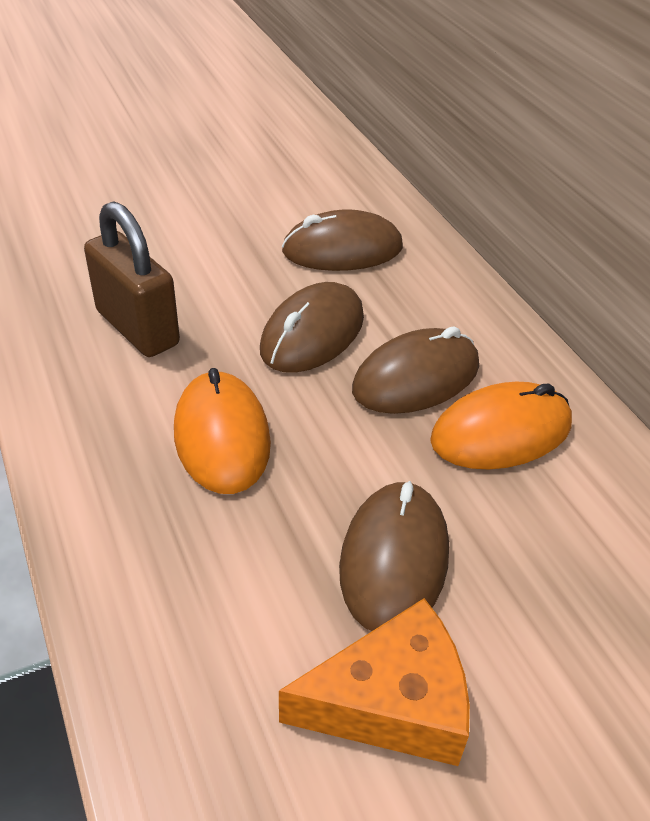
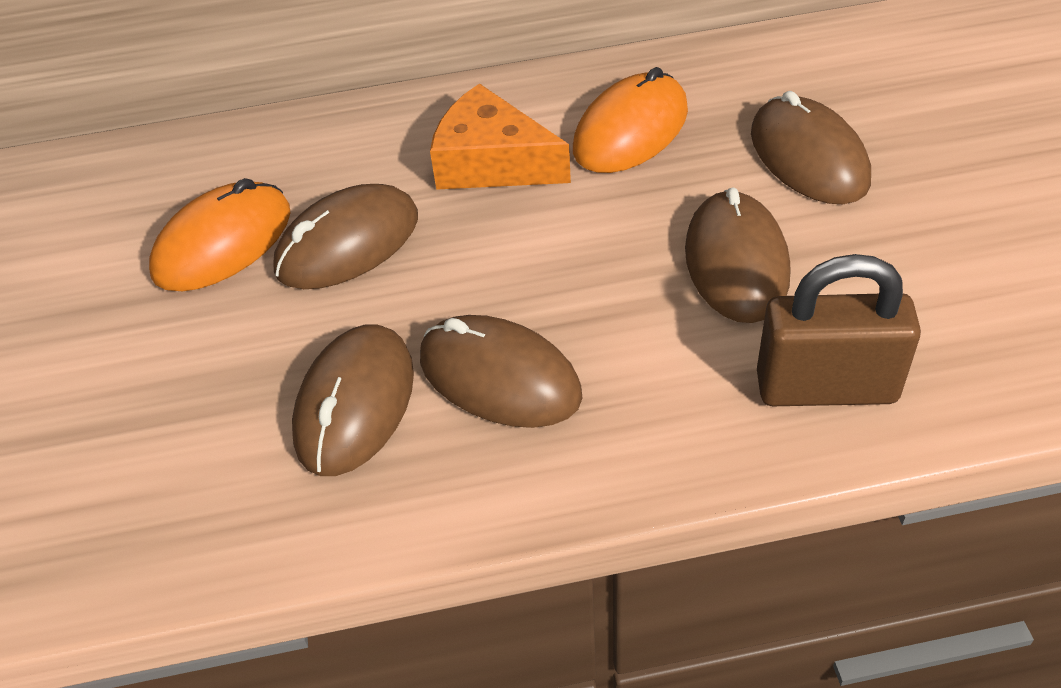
brown mouse: 4 -> 5

